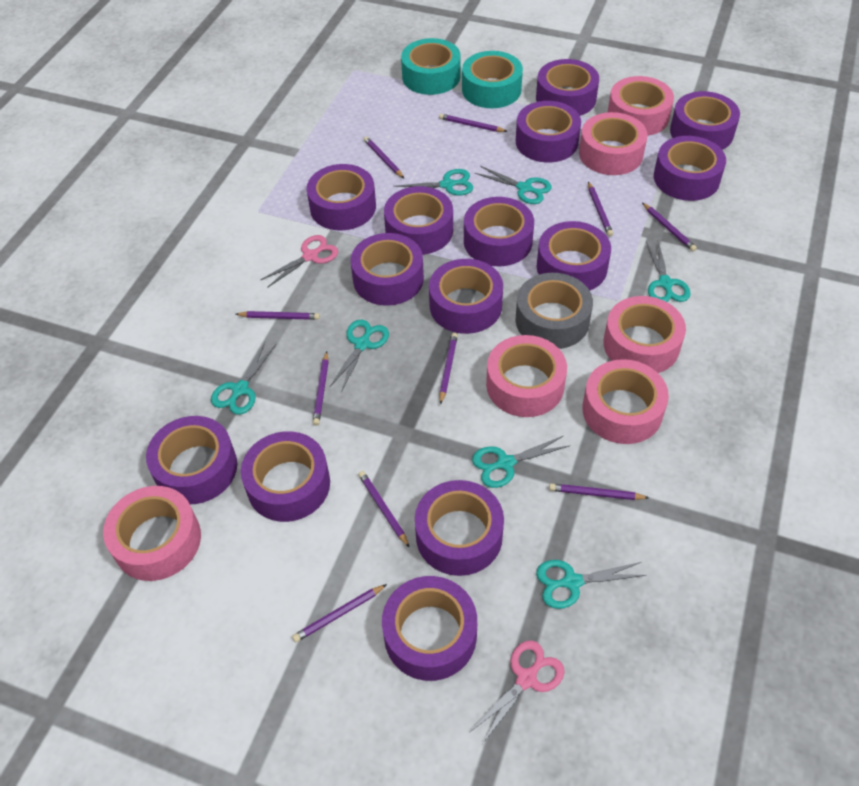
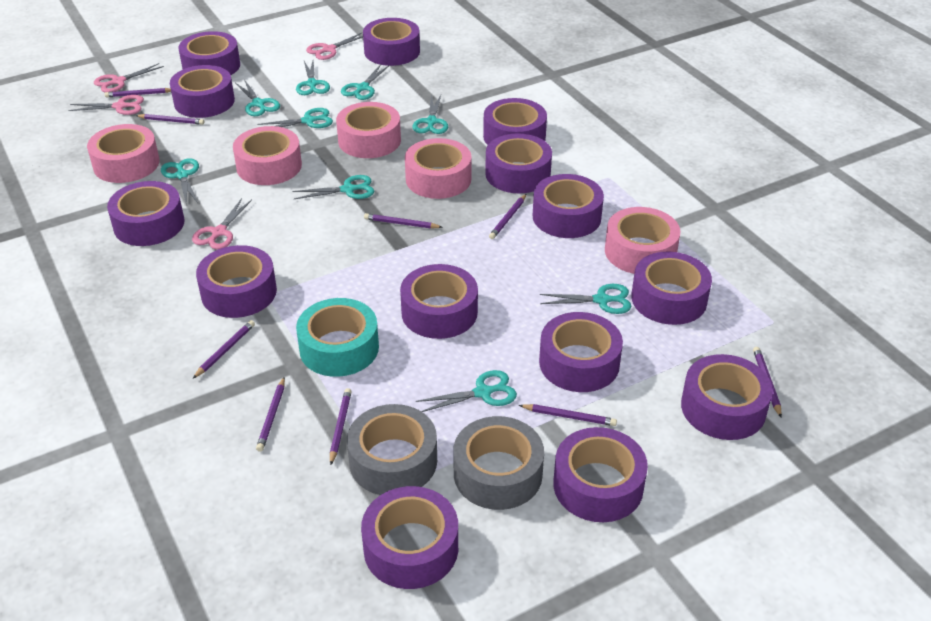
grey tape: 1 -> 2
pink scissors: 2 -> 4
pink tape: 6 -> 5
purple pencil: 10 -> 9
turquoise scissors: 7 -> 9
turquoise tape: 2 -> 1

